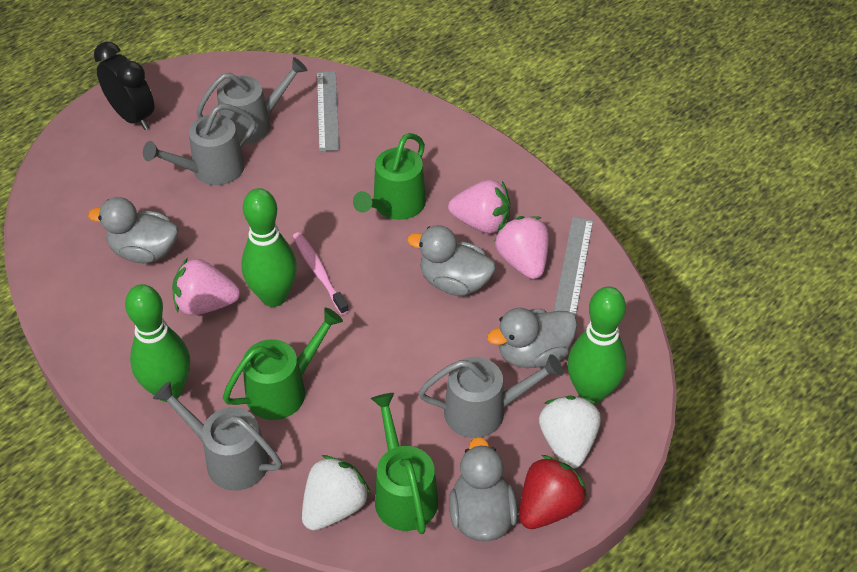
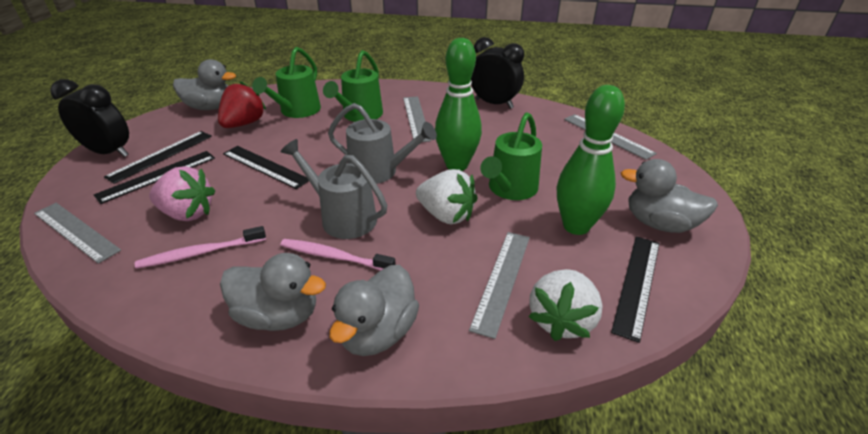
black clock: 1 -> 2
black ruler: 0 -> 4
green bowling pin: 3 -> 2
grey ruler: 2 -> 4
grey watering can: 4 -> 2
pink strawberry: 3 -> 1
pink toothbrush: 1 -> 2

